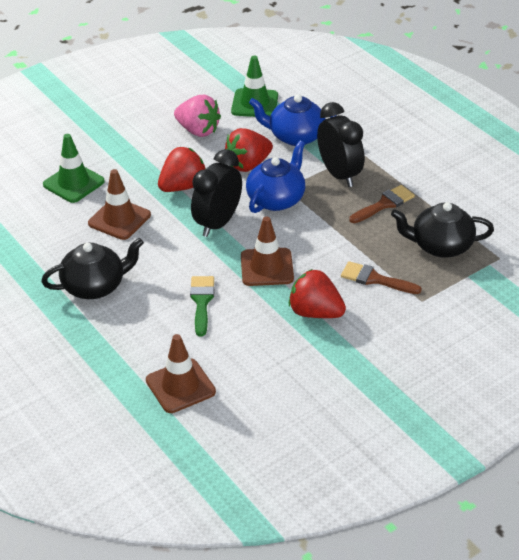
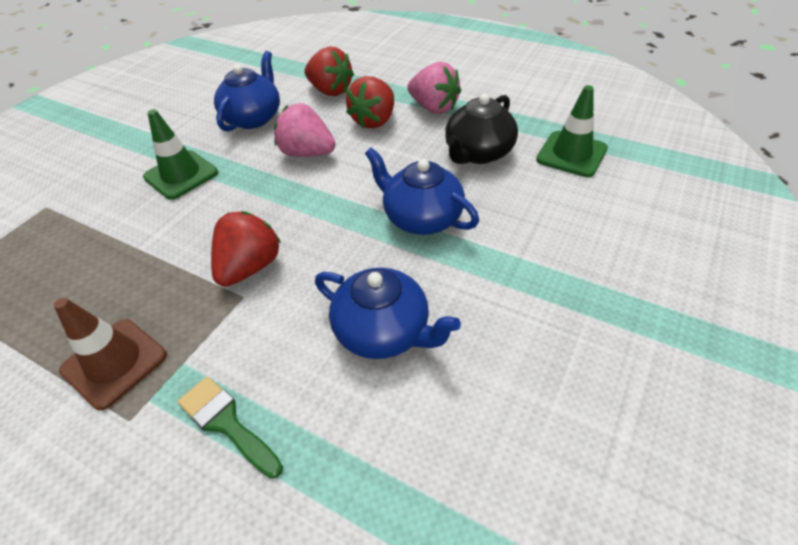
black clock: 2 -> 0
black teapot: 2 -> 1
blue teapot: 2 -> 3
brown brush: 2 -> 0
brown traffic cone: 3 -> 1
pink strawberry: 1 -> 2

